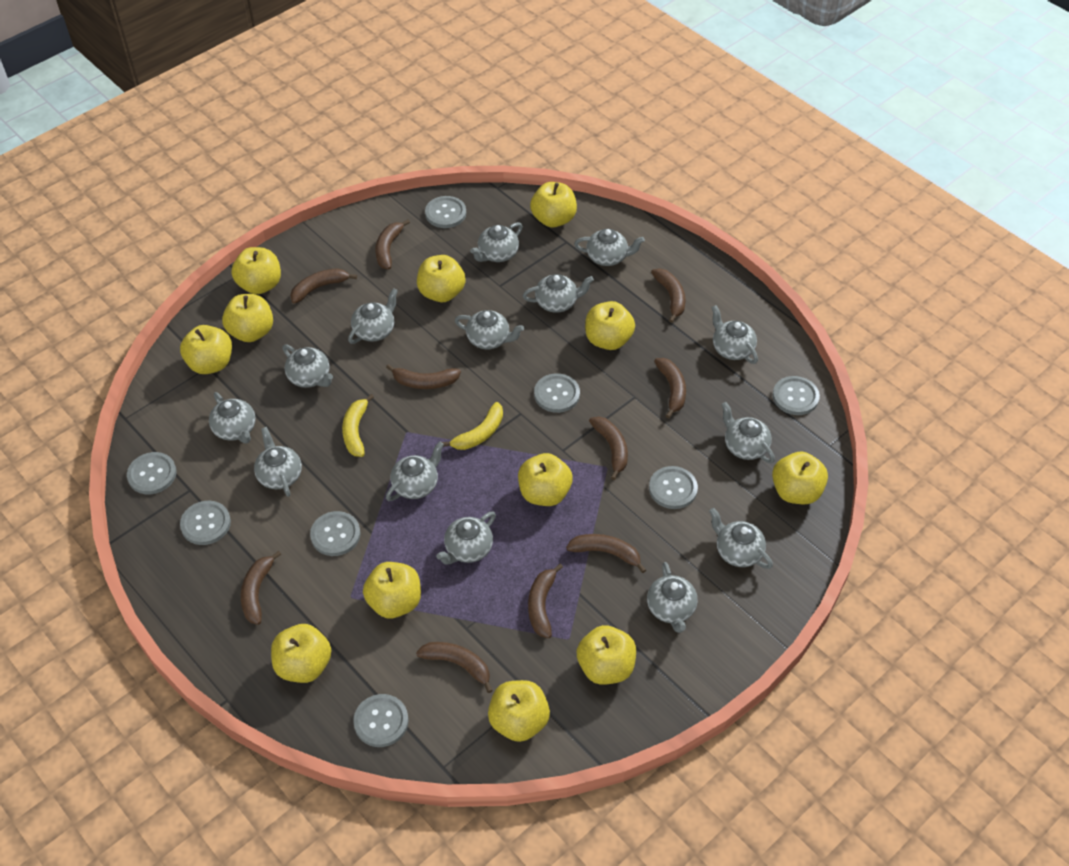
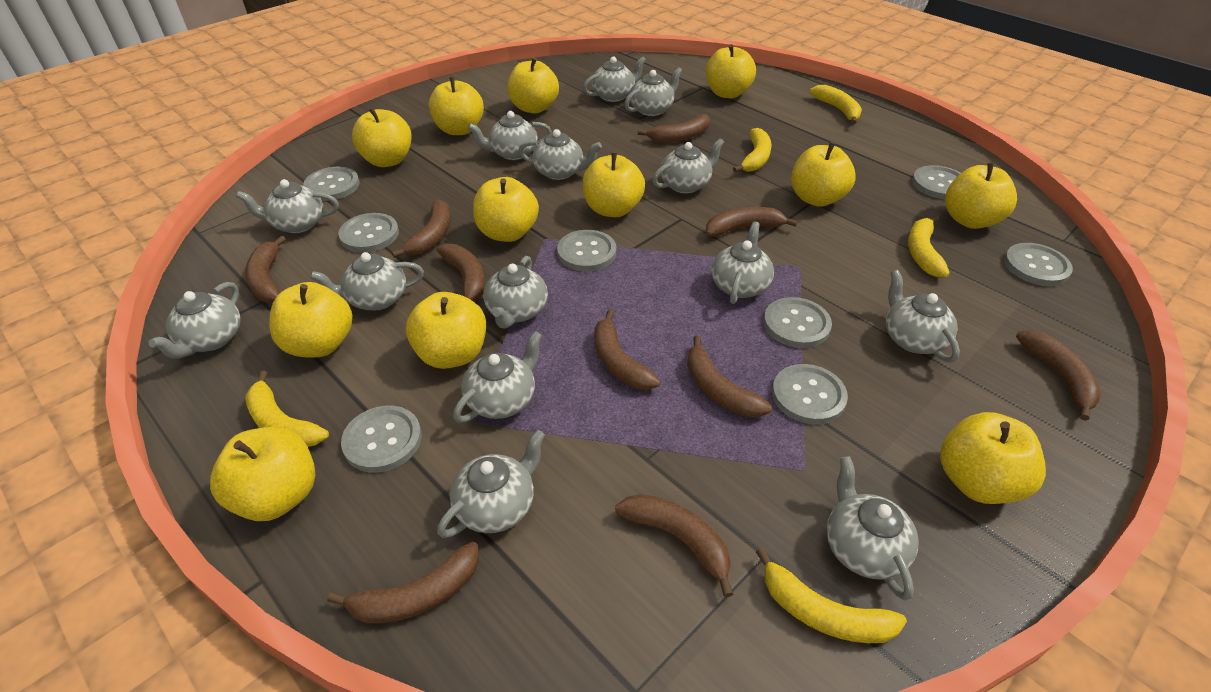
yellow banana: 2 -> 5

